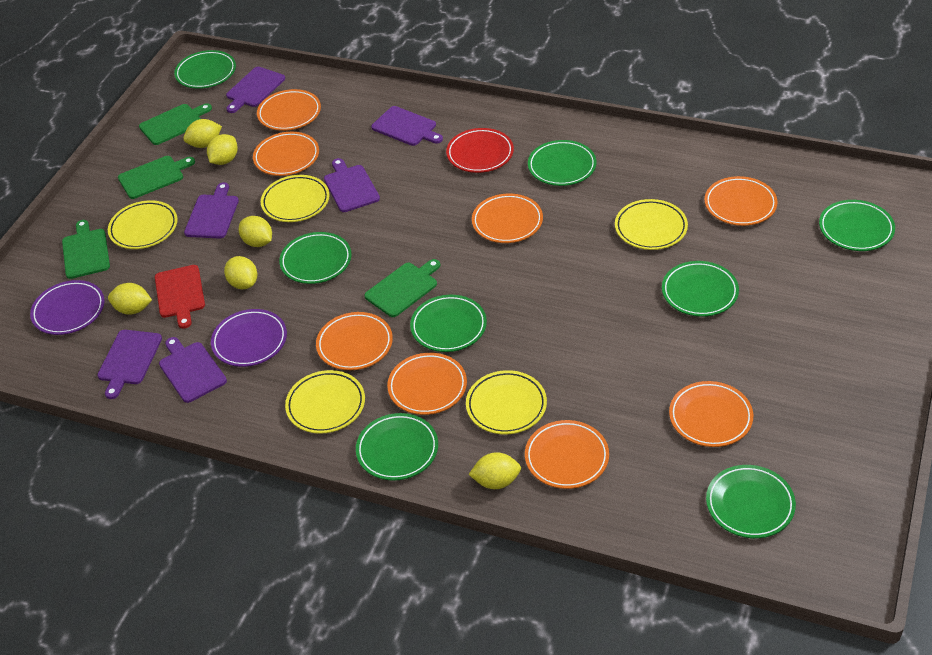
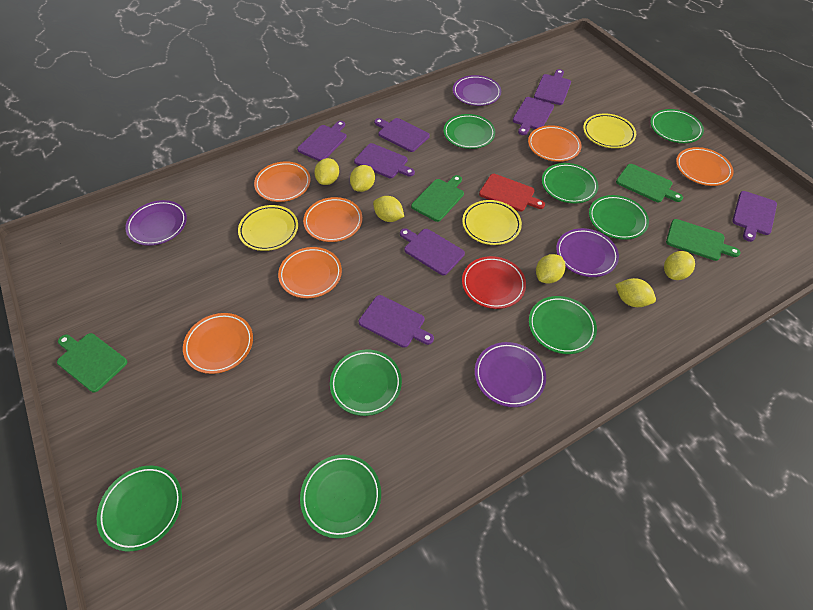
orange plate: 8 -> 6
purple cutting board: 6 -> 8
purple plate: 2 -> 4
yellow plate: 5 -> 3

